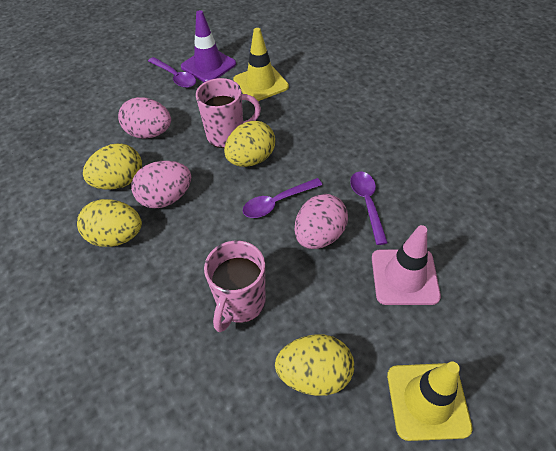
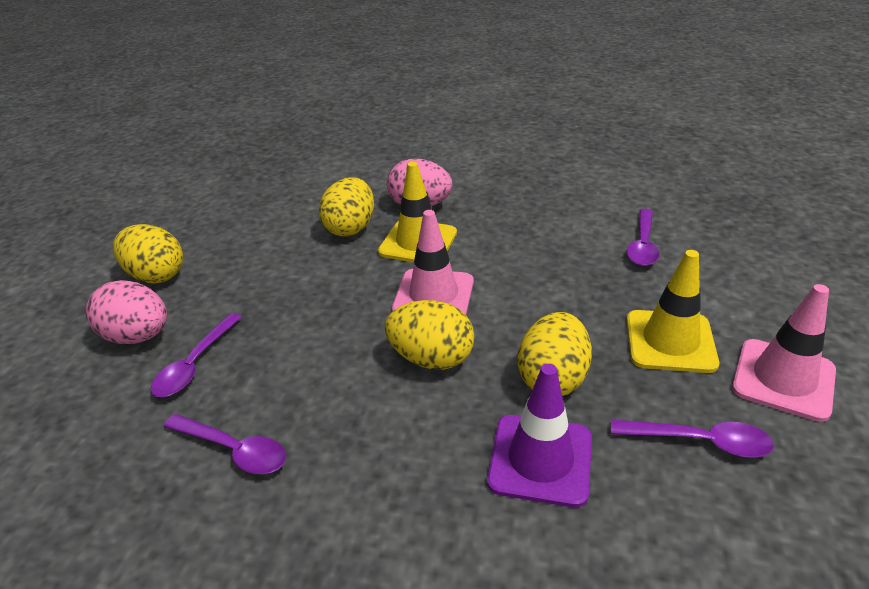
pink egg: 3 -> 2
pink mug: 2 -> 0
pink traffic cone: 1 -> 2
purple spoon: 3 -> 4

